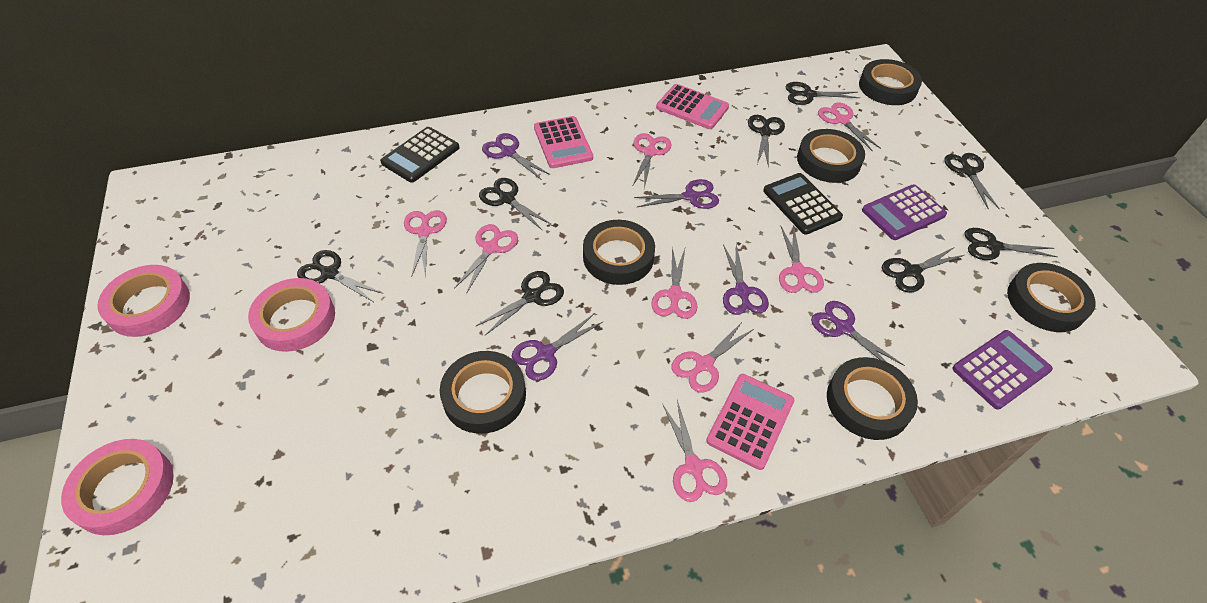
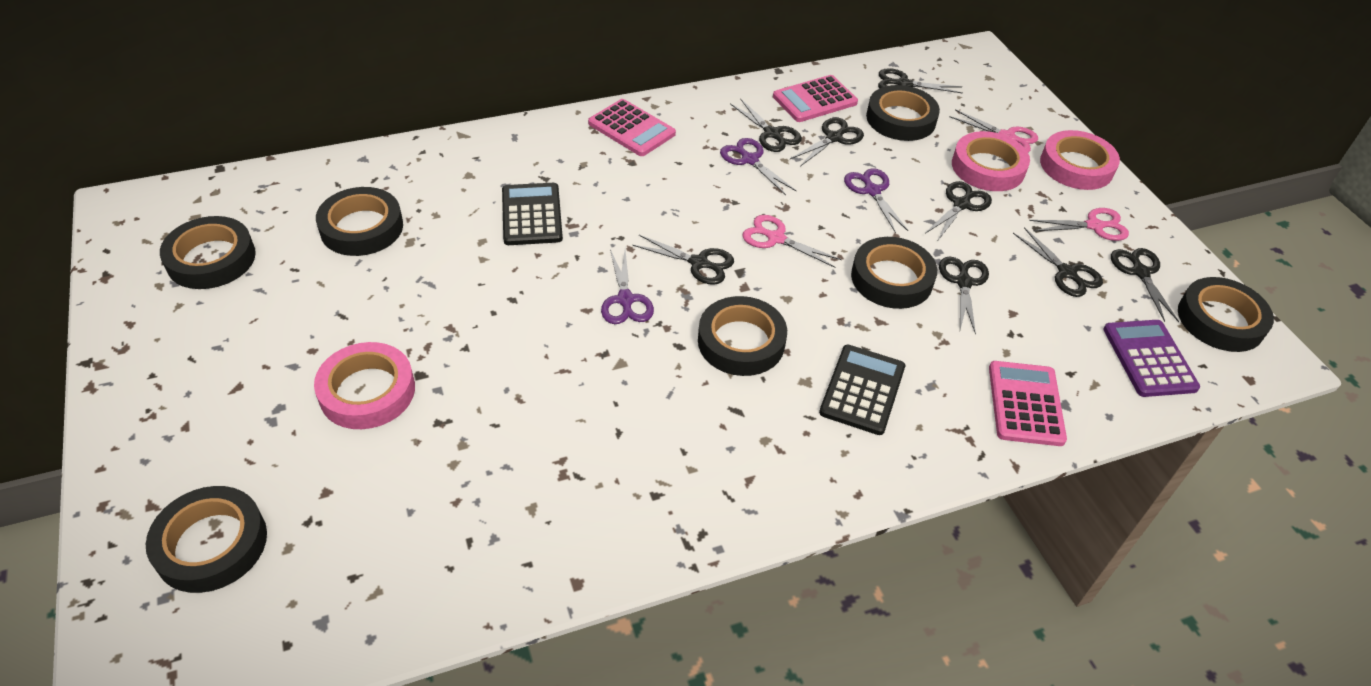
black tape: 6 -> 7
pink scissors: 8 -> 3
purple calculator: 2 -> 1
purple scissors: 5 -> 3

